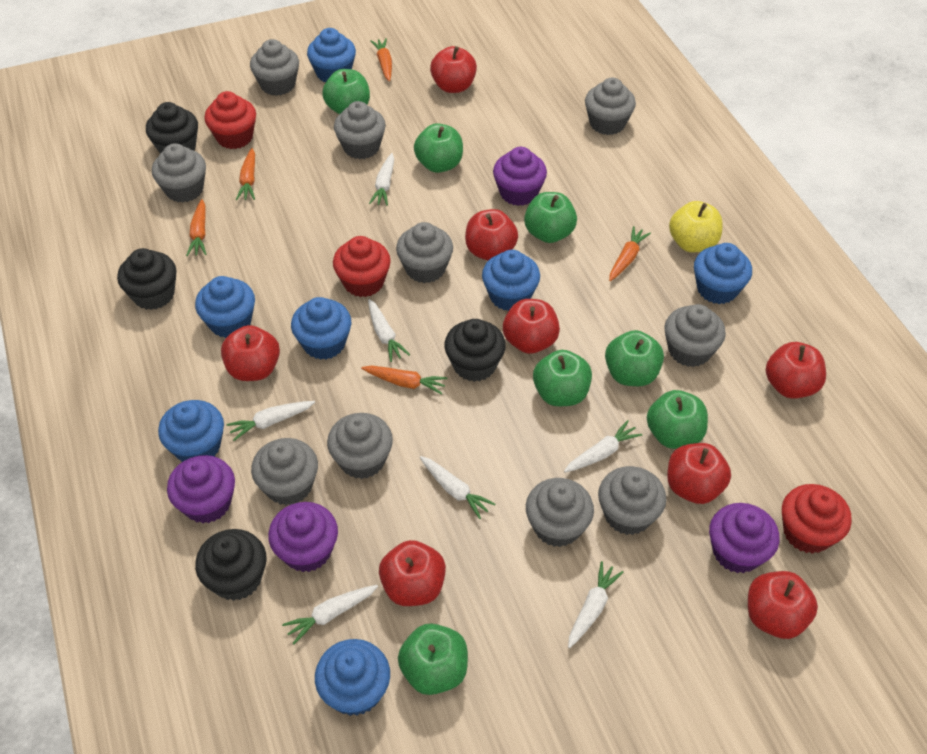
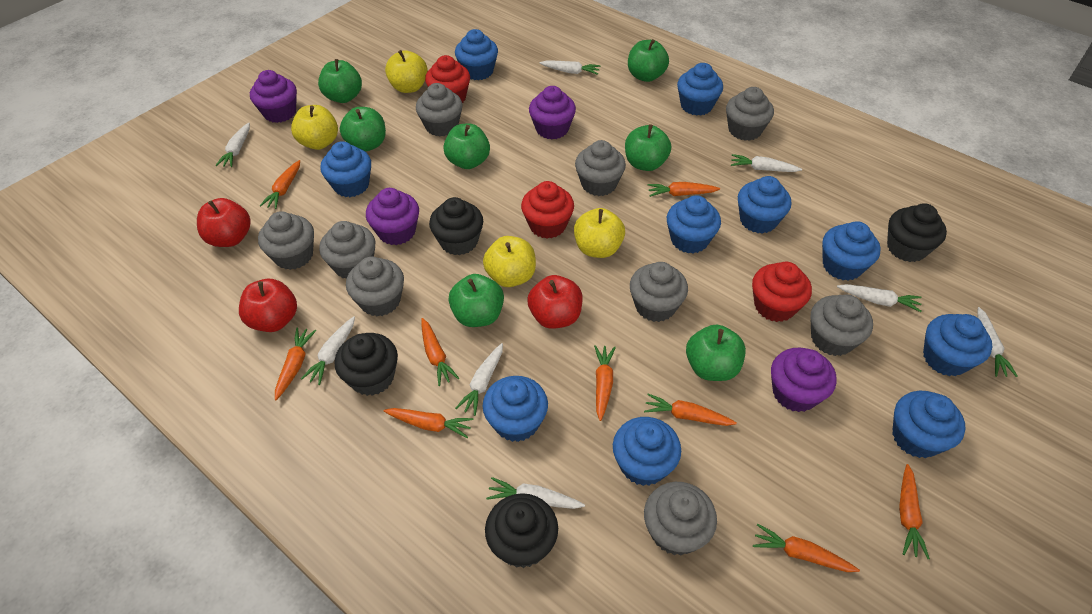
blue cupcake: 7 -> 10
grey cupcake: 10 -> 9
orange carrot: 5 -> 9
red apple: 8 -> 3
white carrot: 7 -> 8
yellow apple: 1 -> 4

